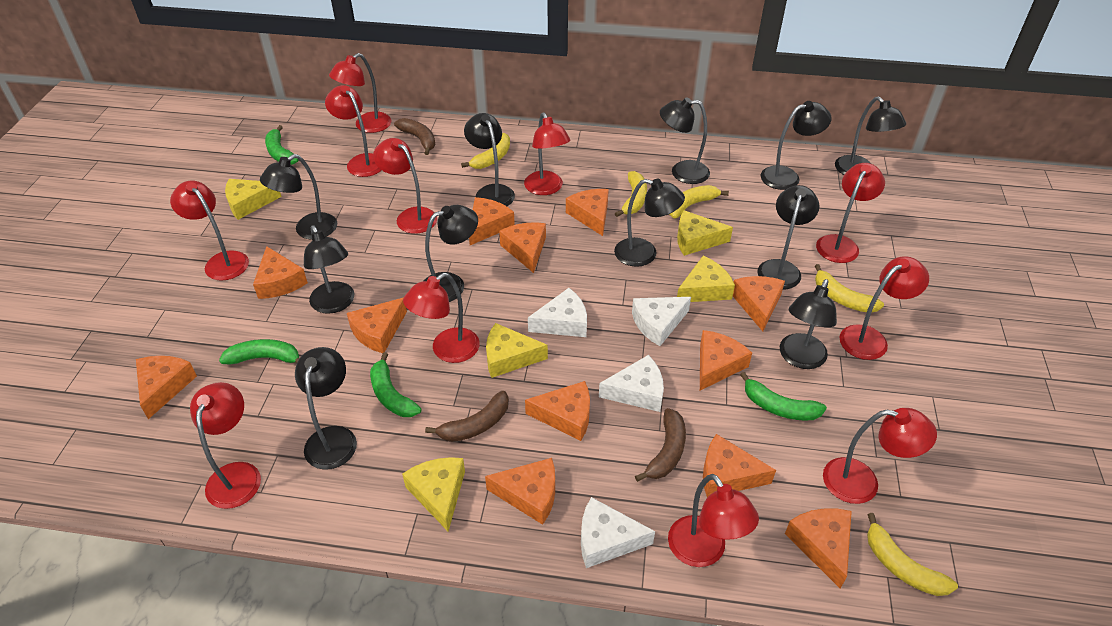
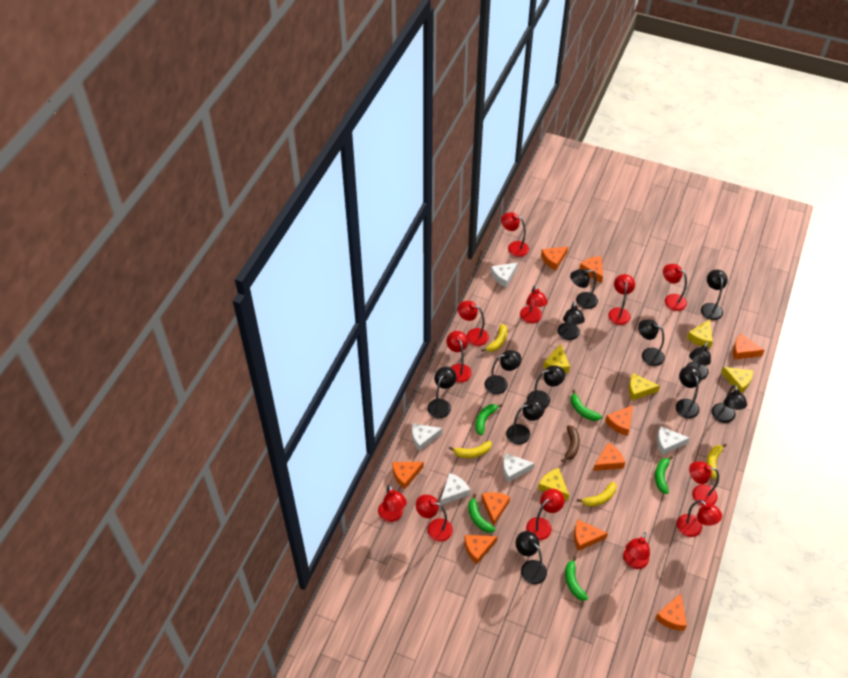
black lamp: 11 -> 12
brown banana: 3 -> 1
green banana: 4 -> 5
orange cheese: 12 -> 10
red lamp: 11 -> 12
white cheese: 4 -> 5
yellow banana: 5 -> 4

